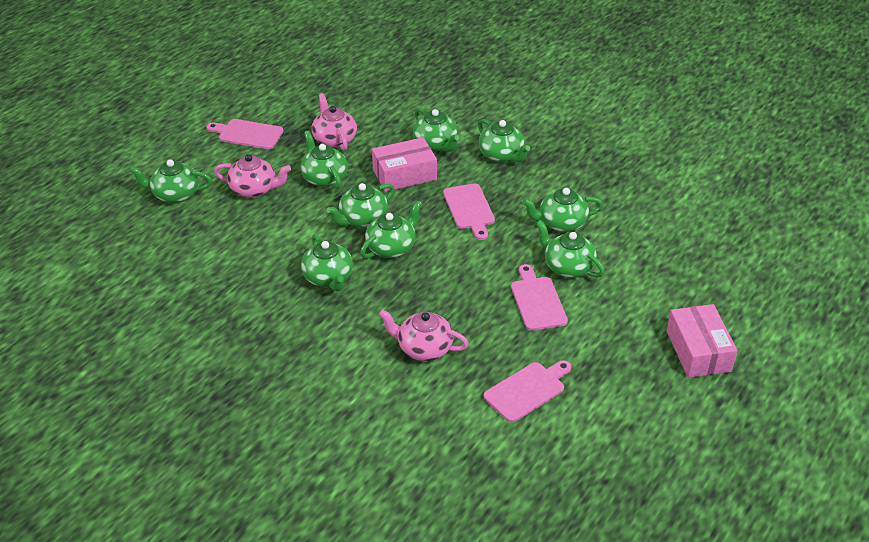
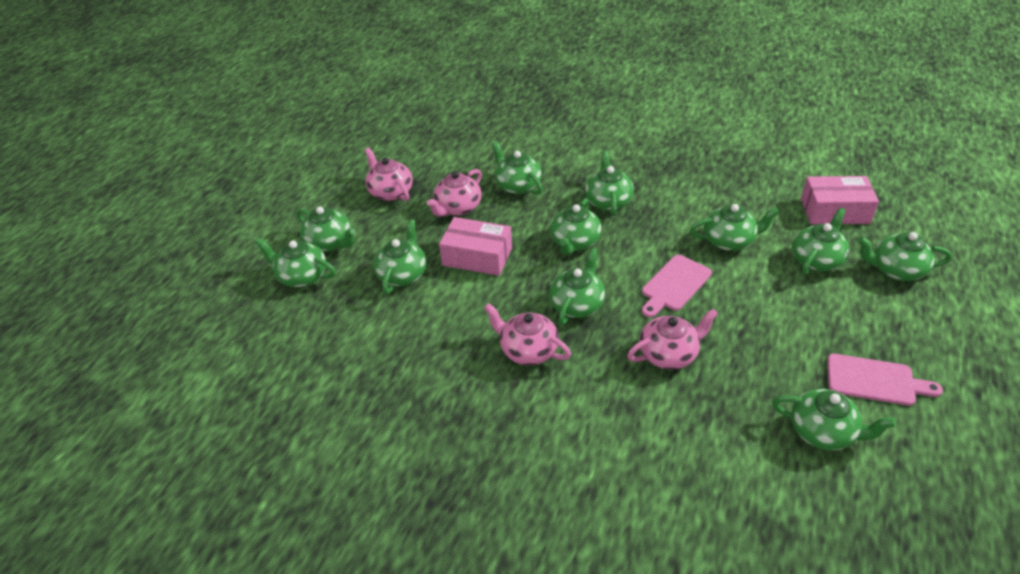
green teapot: 9 -> 11
pink cutting board: 4 -> 2
pink teapot: 3 -> 4

